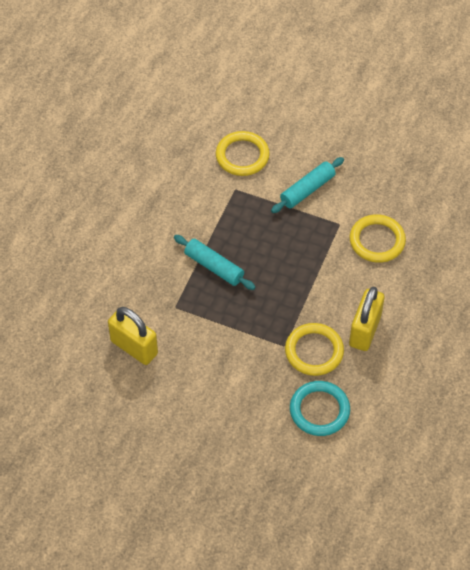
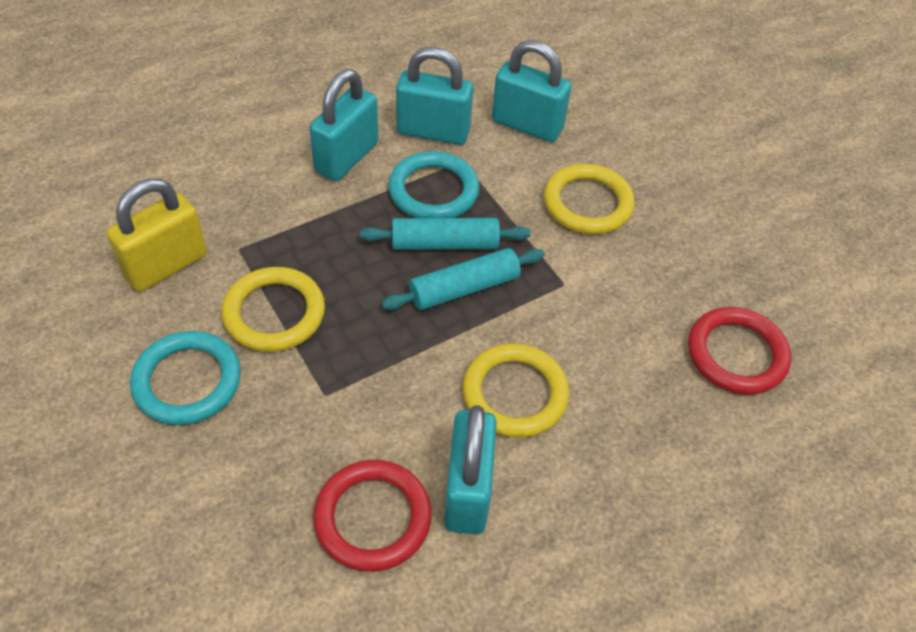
red ring: 0 -> 2
turquoise padlock: 0 -> 4
turquoise ring: 1 -> 2
yellow padlock: 2 -> 1

